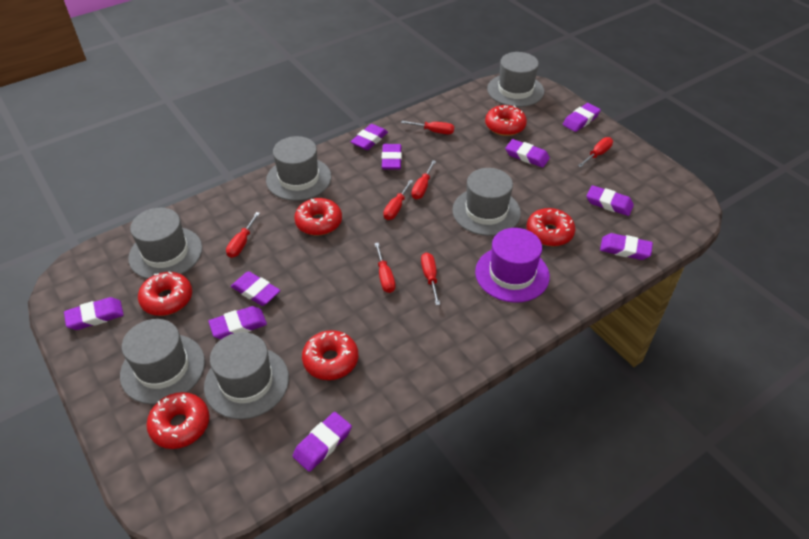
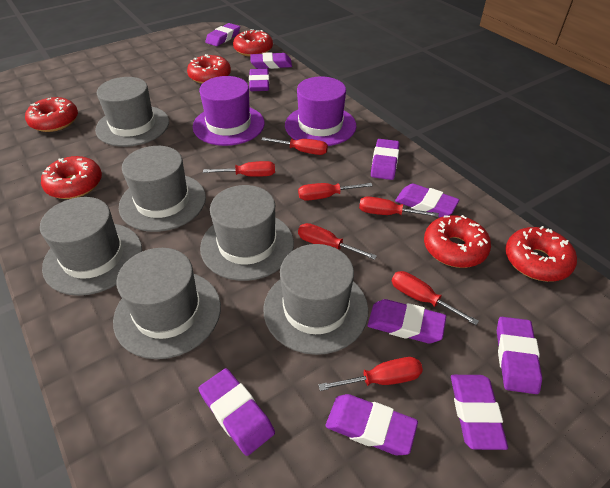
purple hat: 1 -> 2

